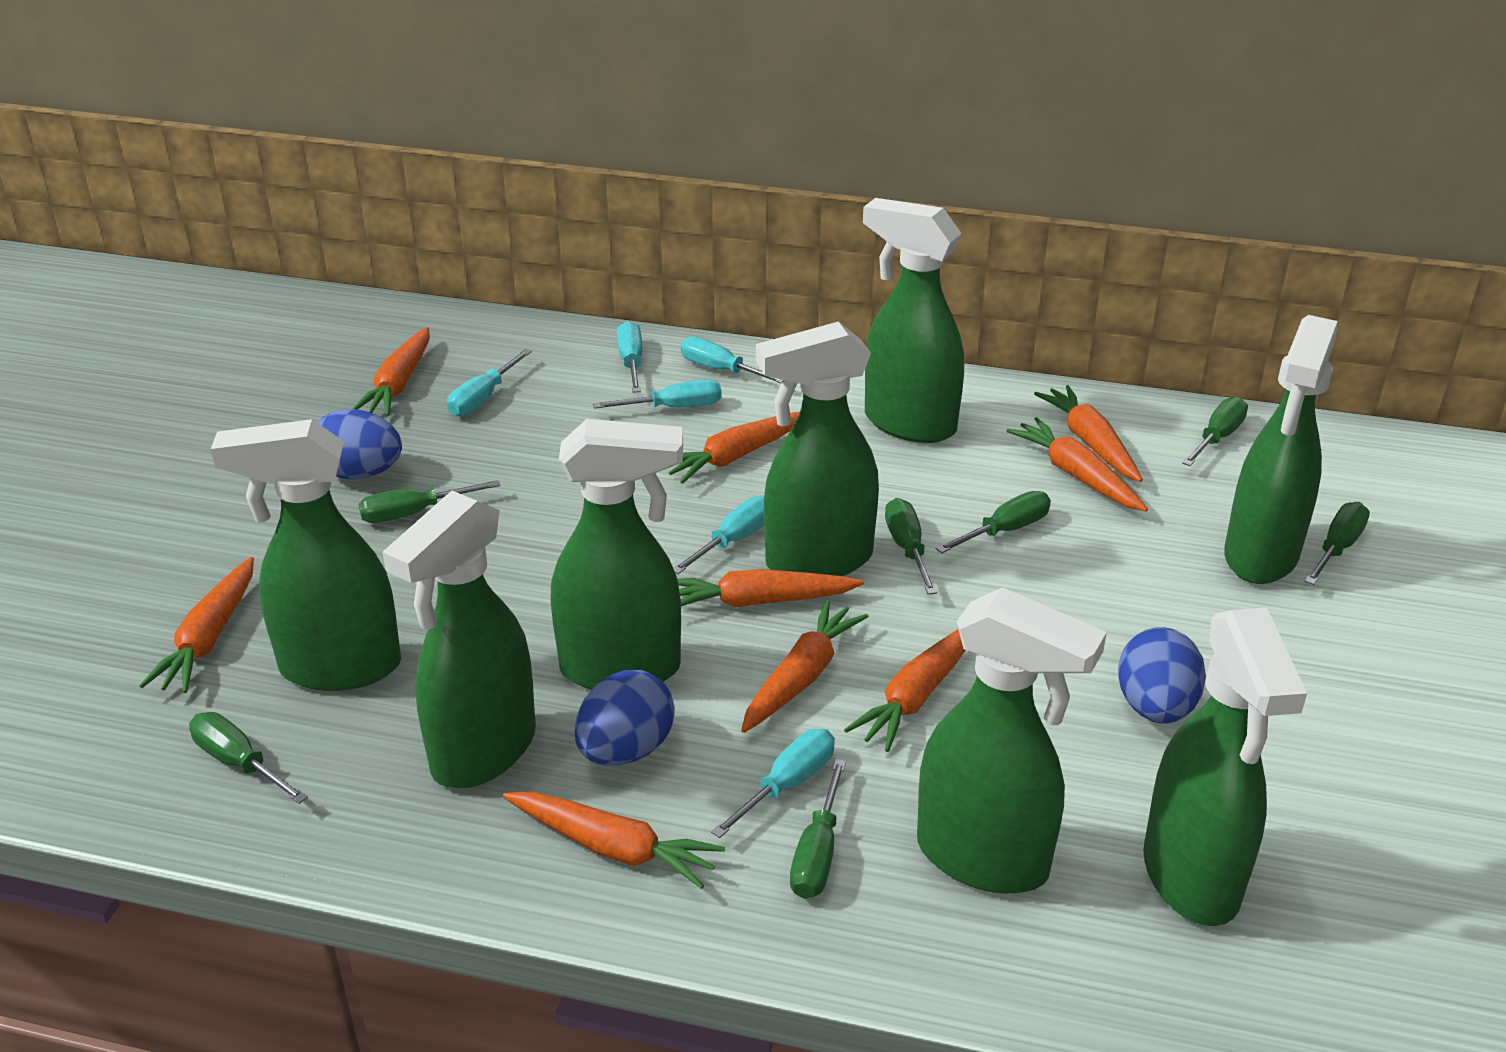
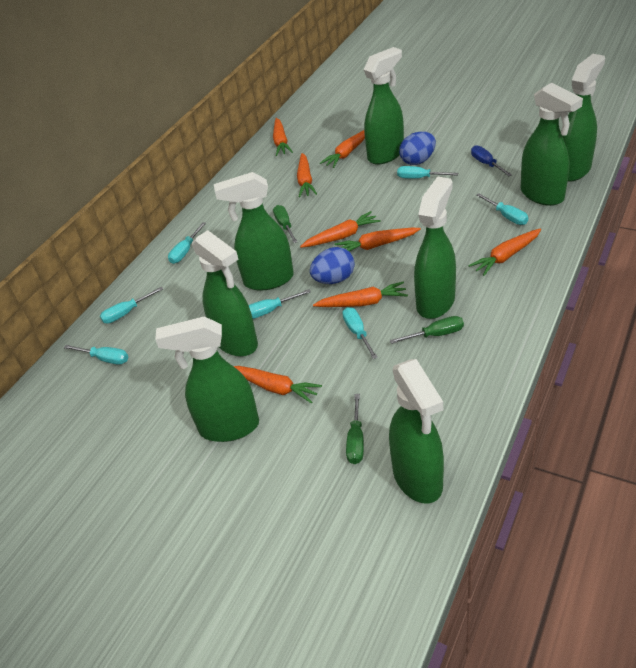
blue egg: 3 -> 2
blue screwdriver: 0 -> 1
green screwdriver: 7 -> 3
orange carrot: 9 -> 8
turquoise screwdriver: 6 -> 7

